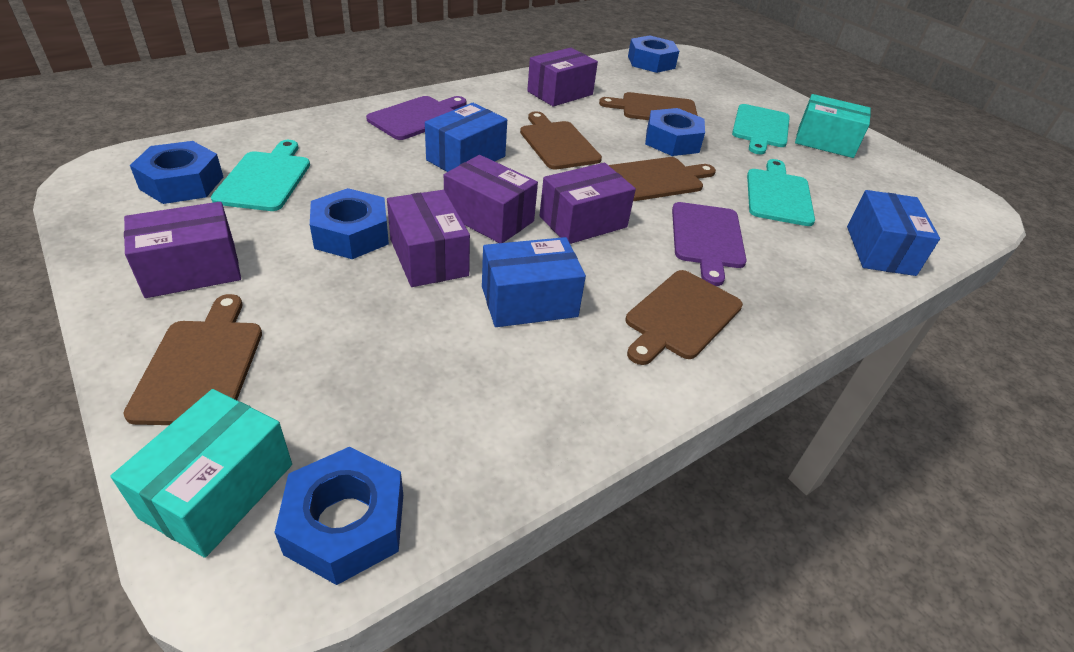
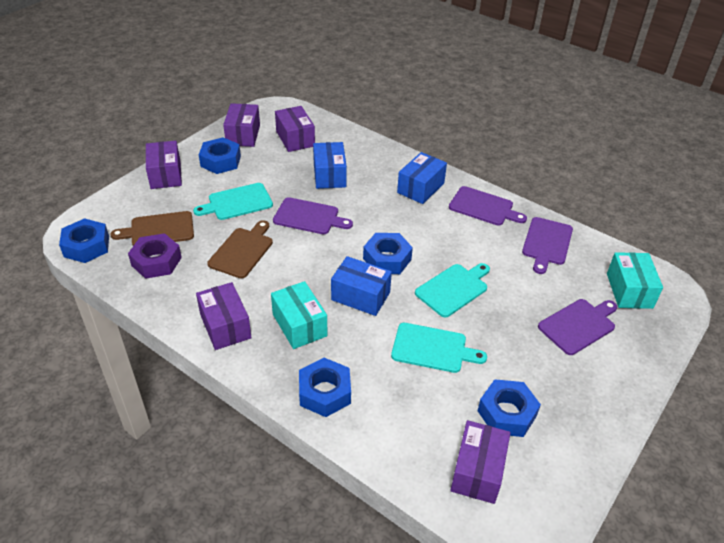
brown cutting board: 5 -> 2
purple cutting board: 2 -> 4
purple nut: 0 -> 1

